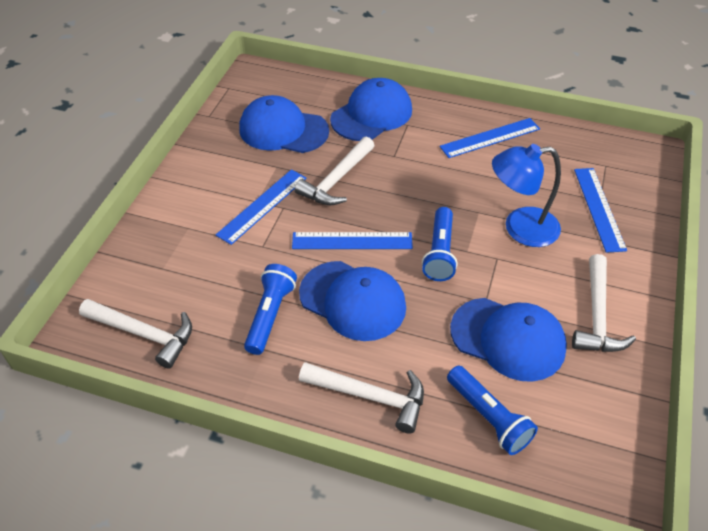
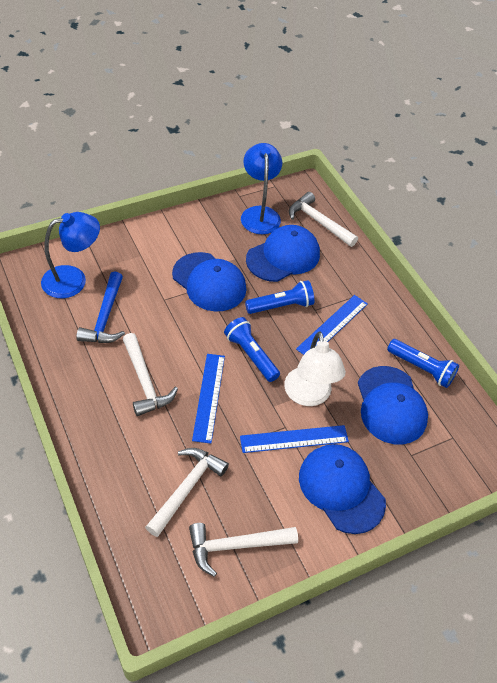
blue hammer: 0 -> 1
blue lamp: 1 -> 2
blue ruler: 4 -> 3
white lamp: 0 -> 1

